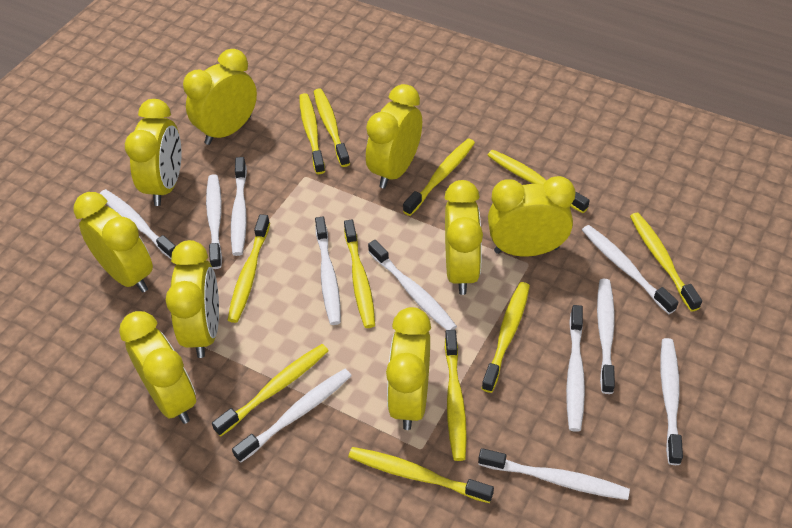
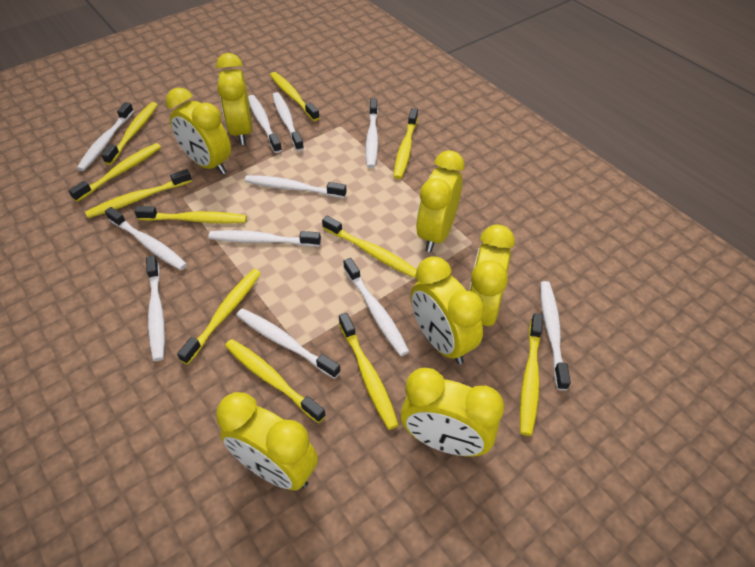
yellow clock: 9 -> 7

